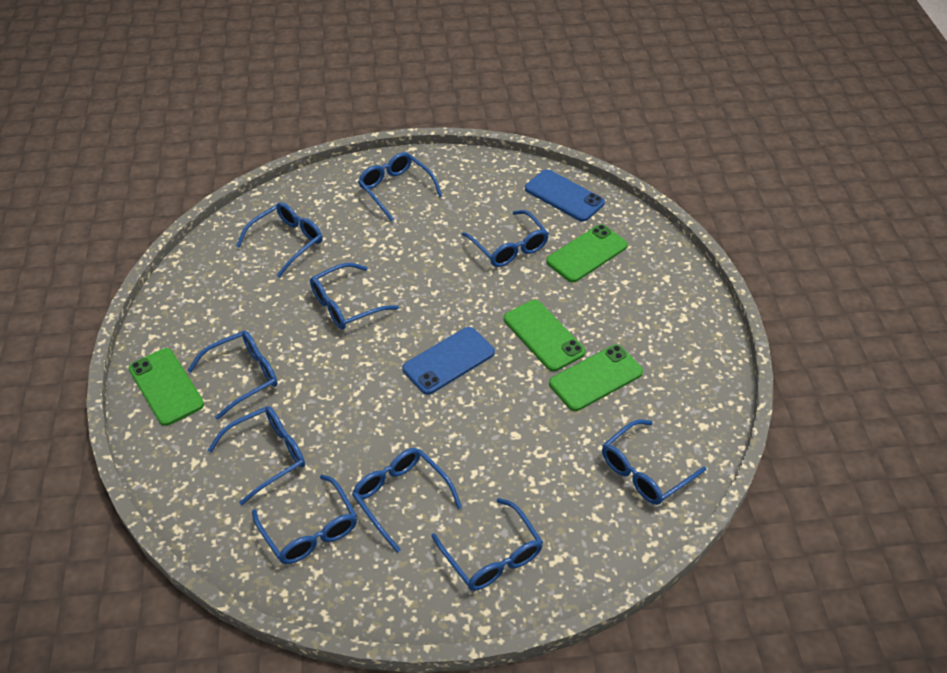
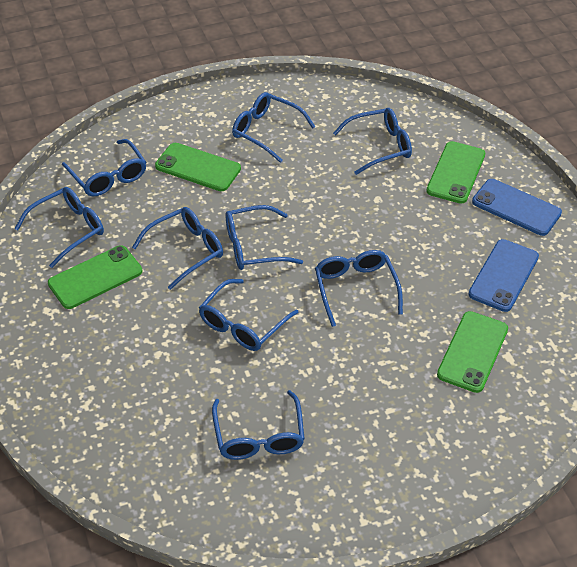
blue glasses: 10 -> 9

